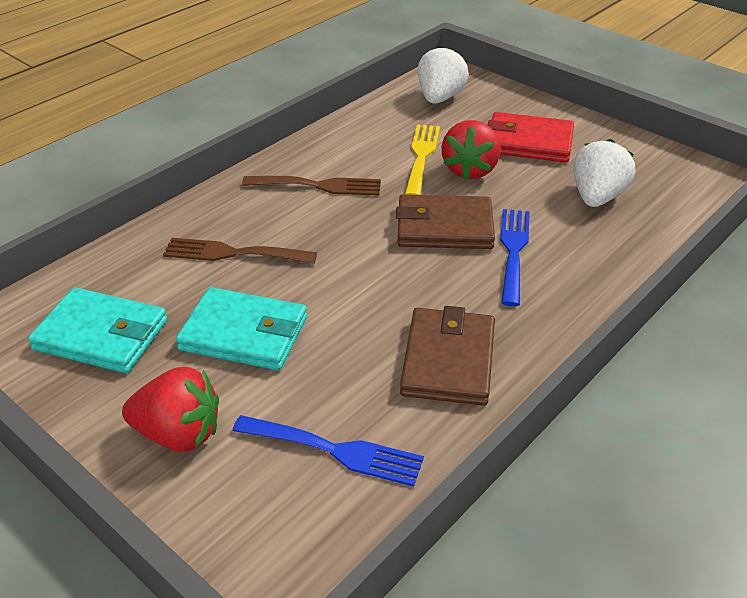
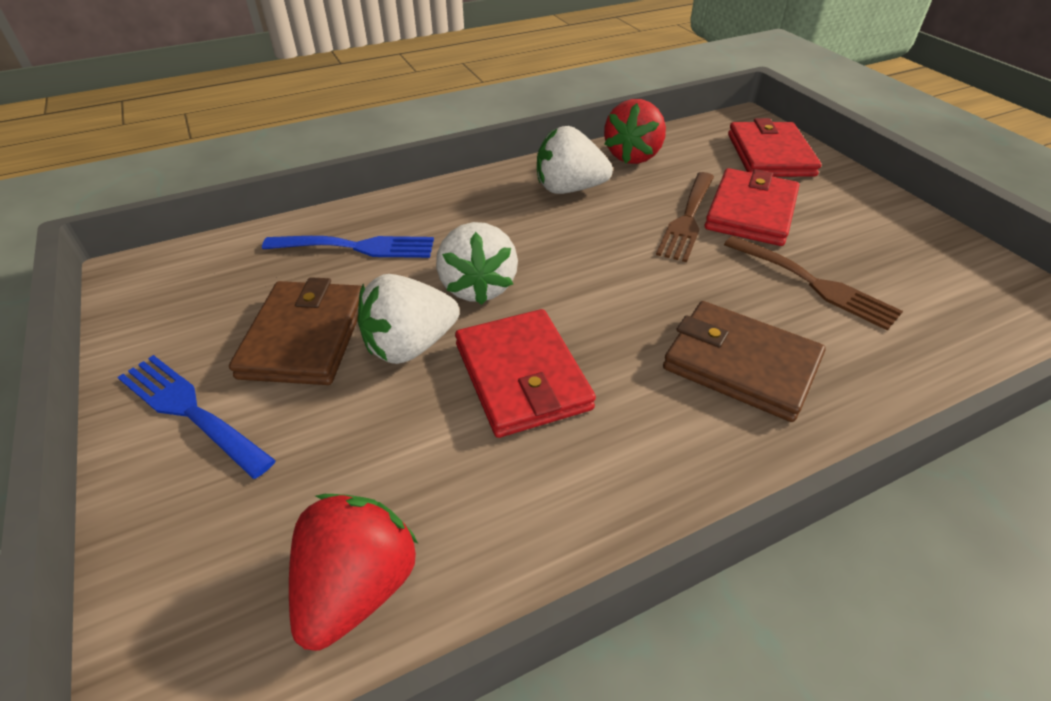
red wallet: 1 -> 3
turquoise wallet: 2 -> 0
white strawberry: 2 -> 3
yellow fork: 1 -> 0

